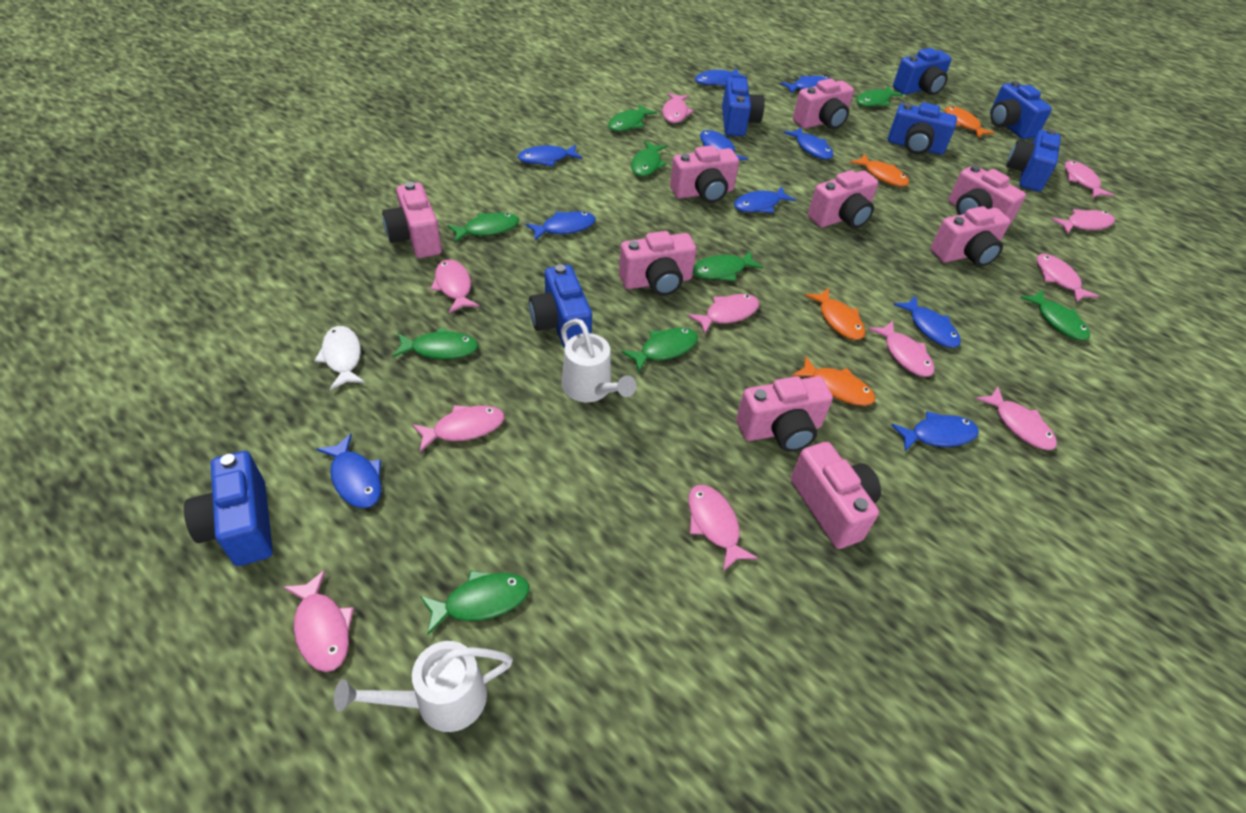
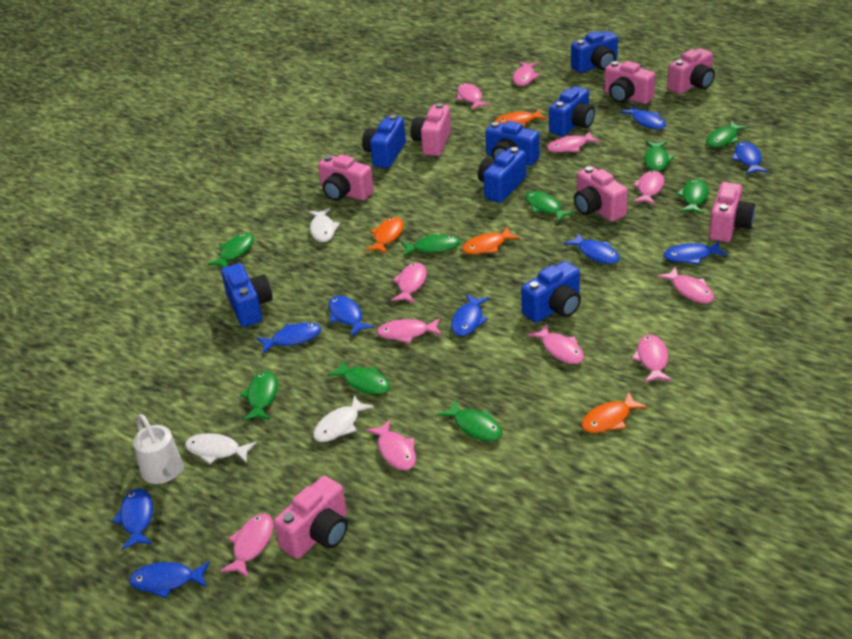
blue fish: 10 -> 9
pink camera: 9 -> 7
white fish: 1 -> 3
white watering can: 2 -> 1

